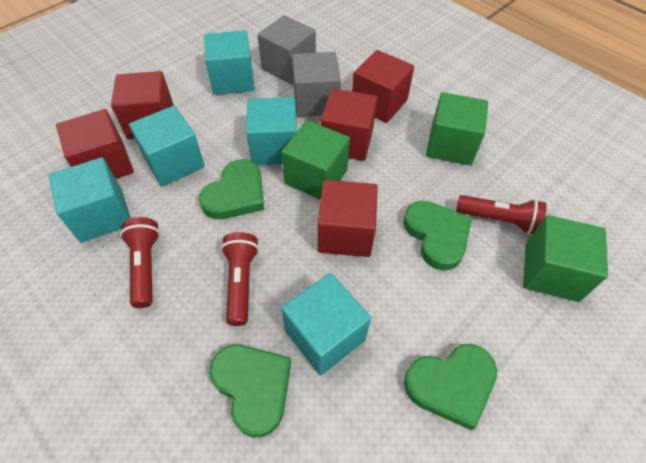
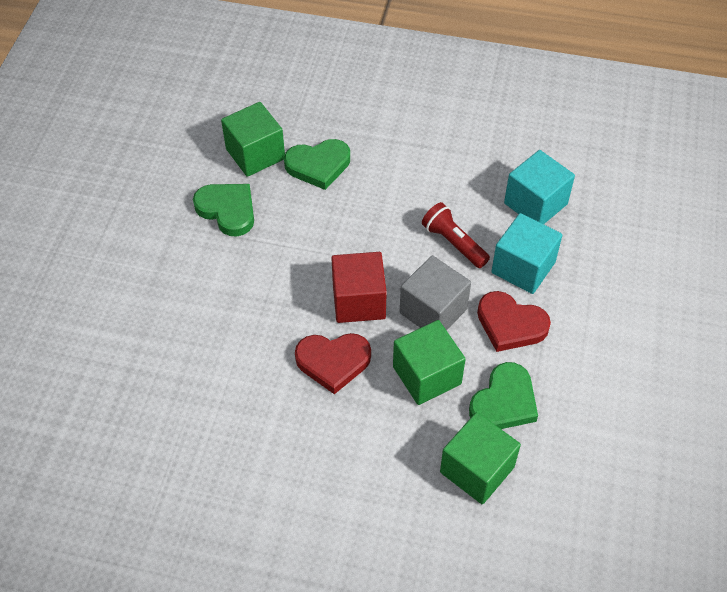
green heart: 4 -> 3
grey cube: 2 -> 1
red cube: 5 -> 1
red flashlight: 3 -> 1
red heart: 0 -> 2
turquoise cube: 5 -> 2

